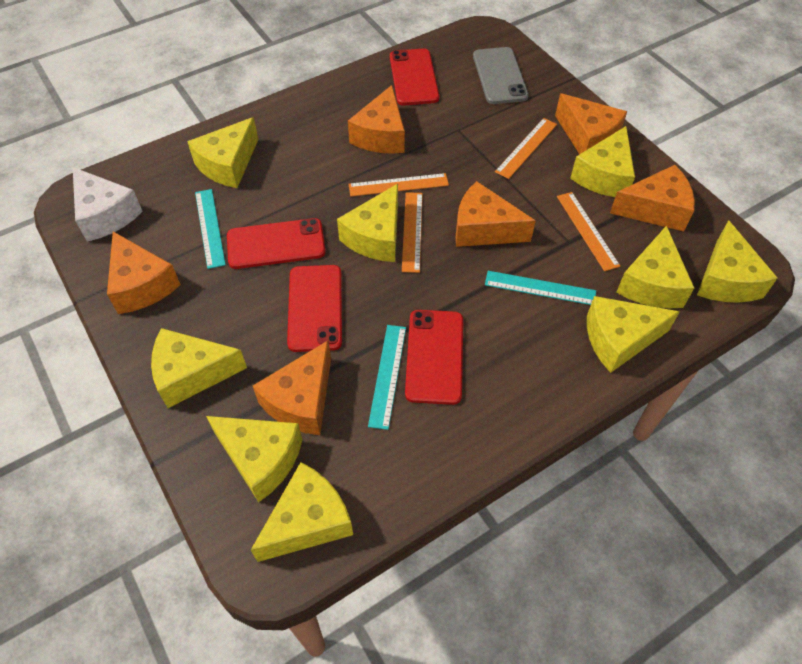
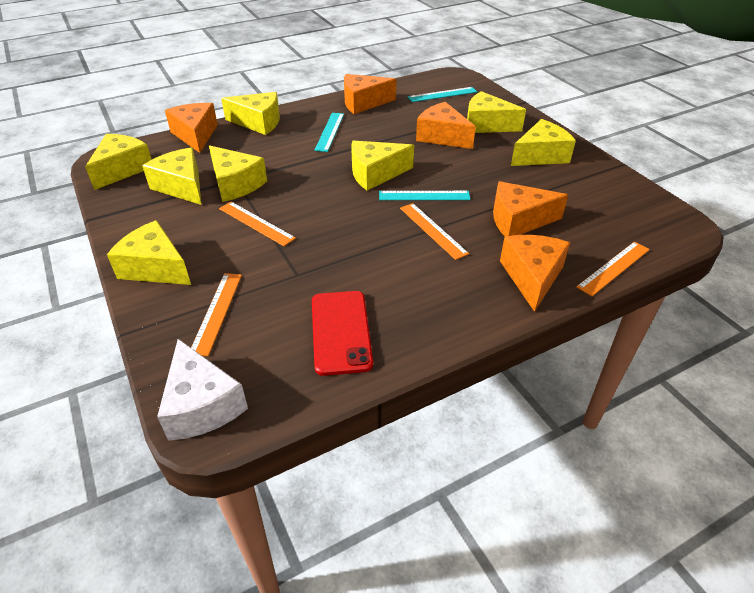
grey phone: 1 -> 0
orange cheese: 6 -> 5
red phone: 4 -> 1
yellow cheese: 9 -> 8

